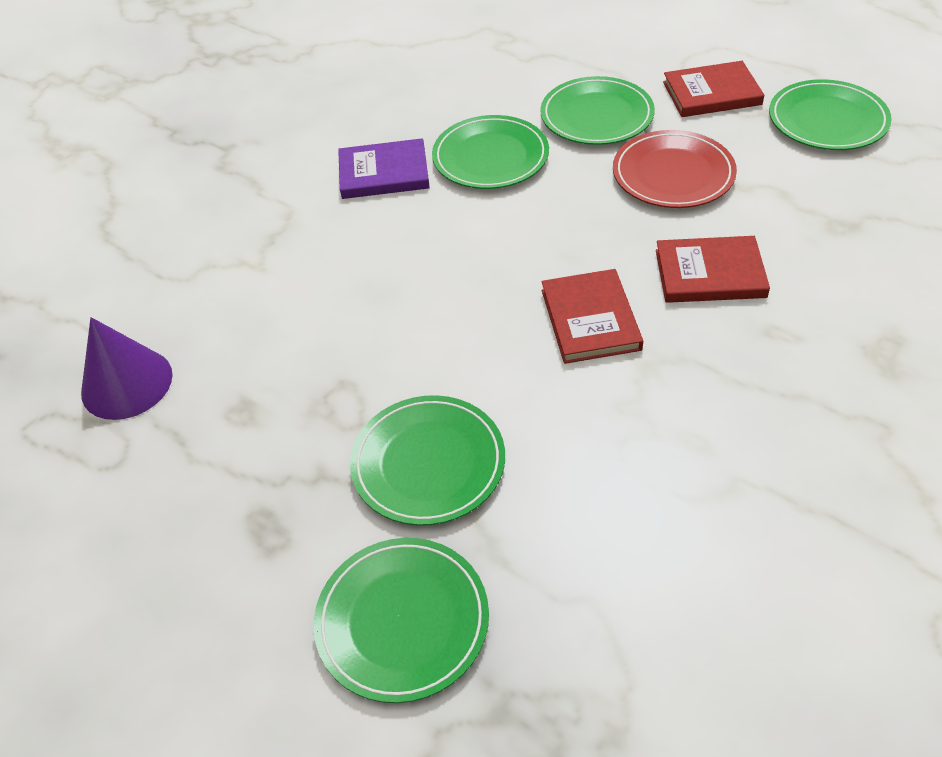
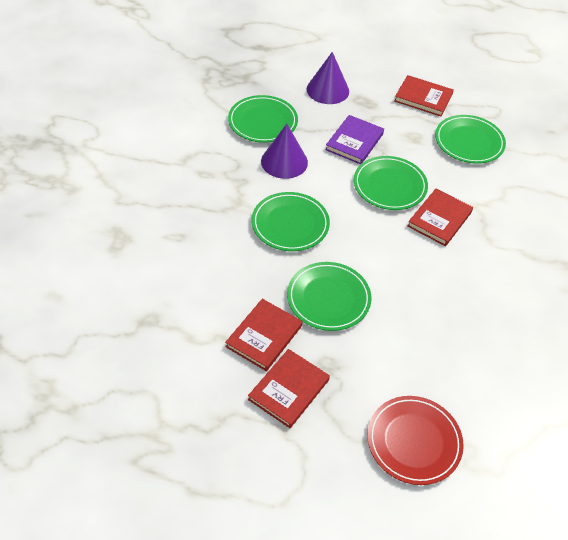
purple cone: 1 -> 2
red book: 3 -> 4

